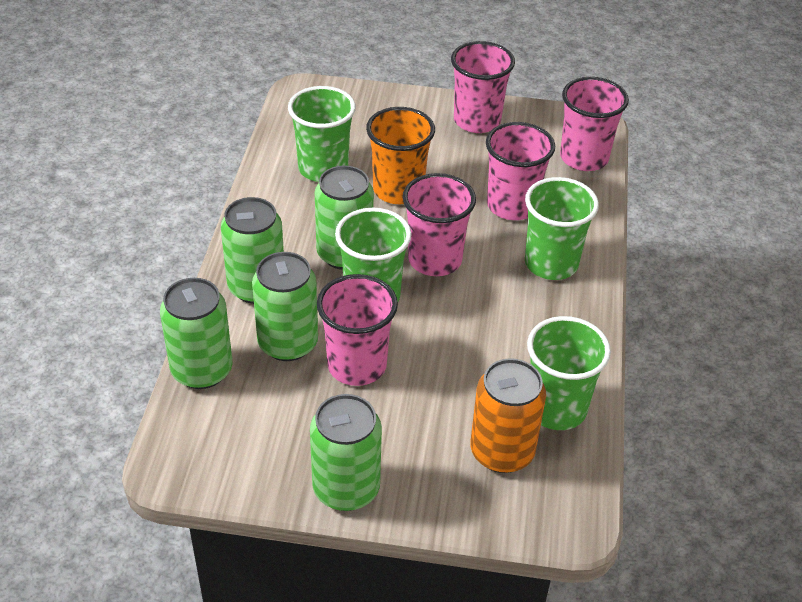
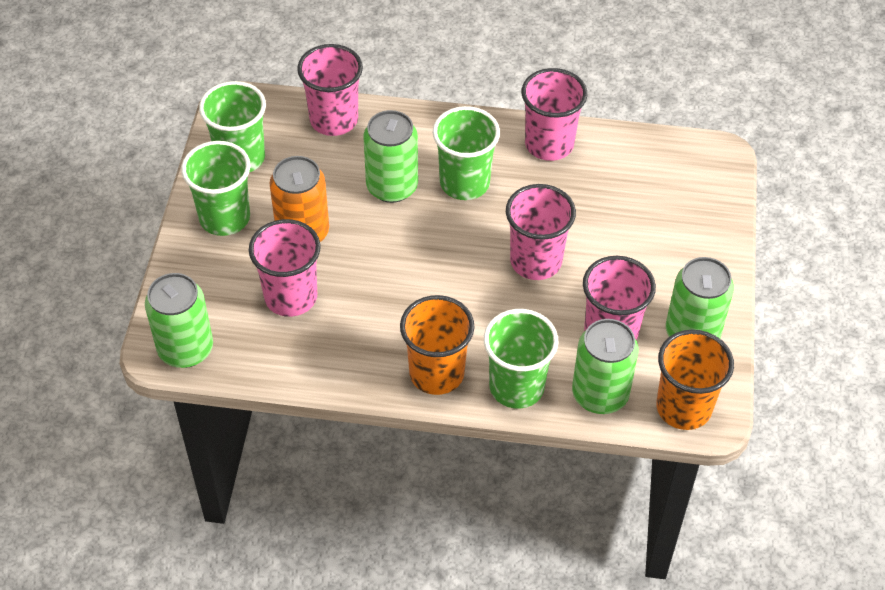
green can: 5 -> 4
orange cup: 1 -> 2

